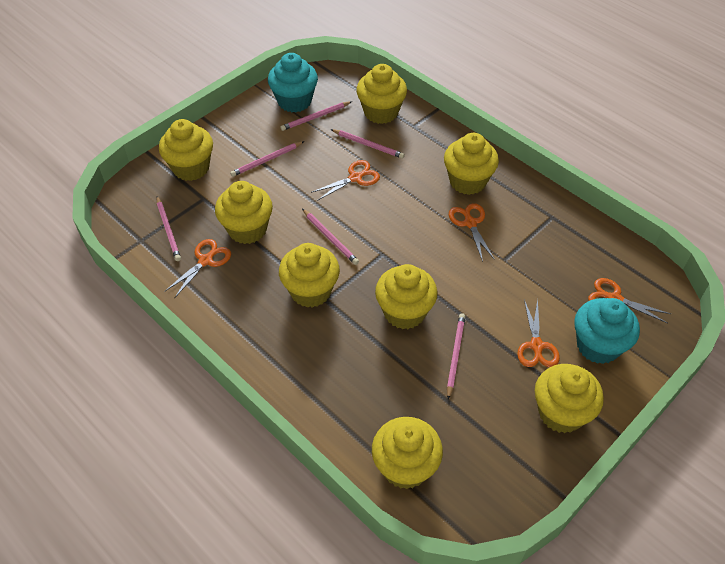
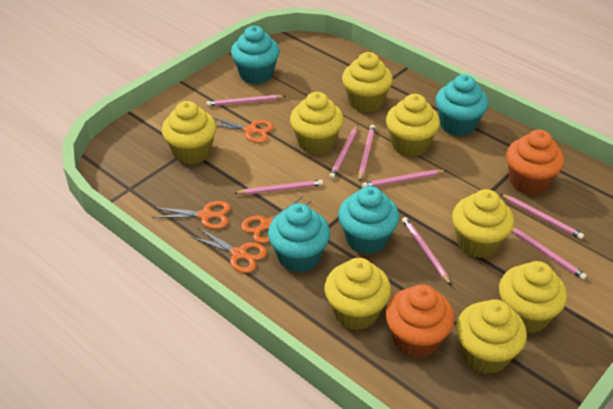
orange cupcake: 0 -> 2
orange scissors: 5 -> 4
pink pencil: 6 -> 8
turquoise cupcake: 2 -> 4

